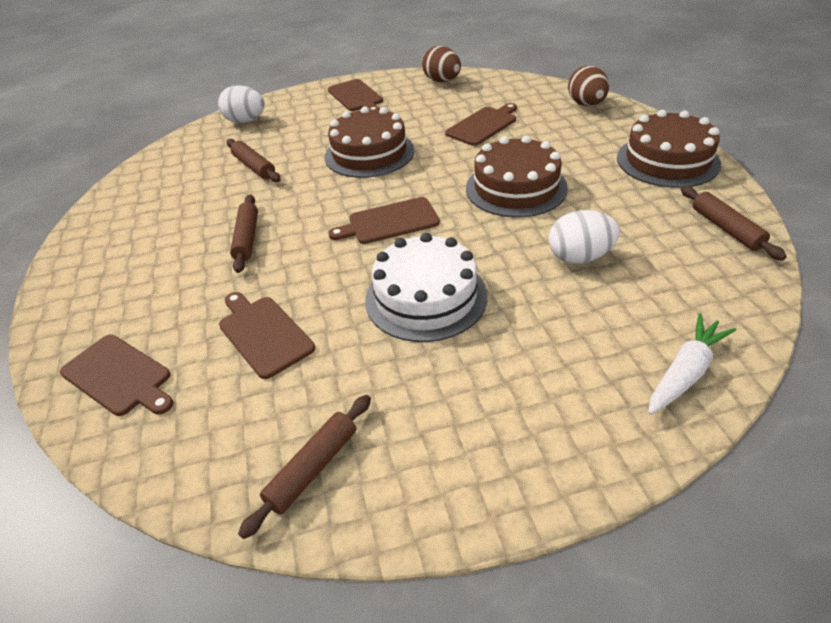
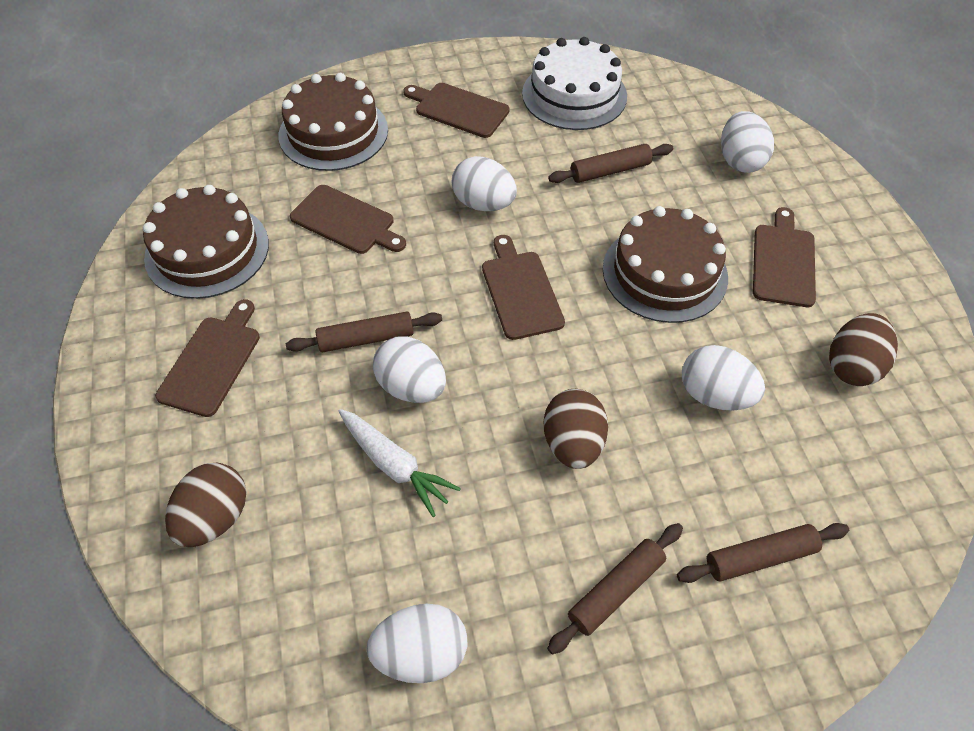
brown egg: 2 -> 3
white egg: 2 -> 5

